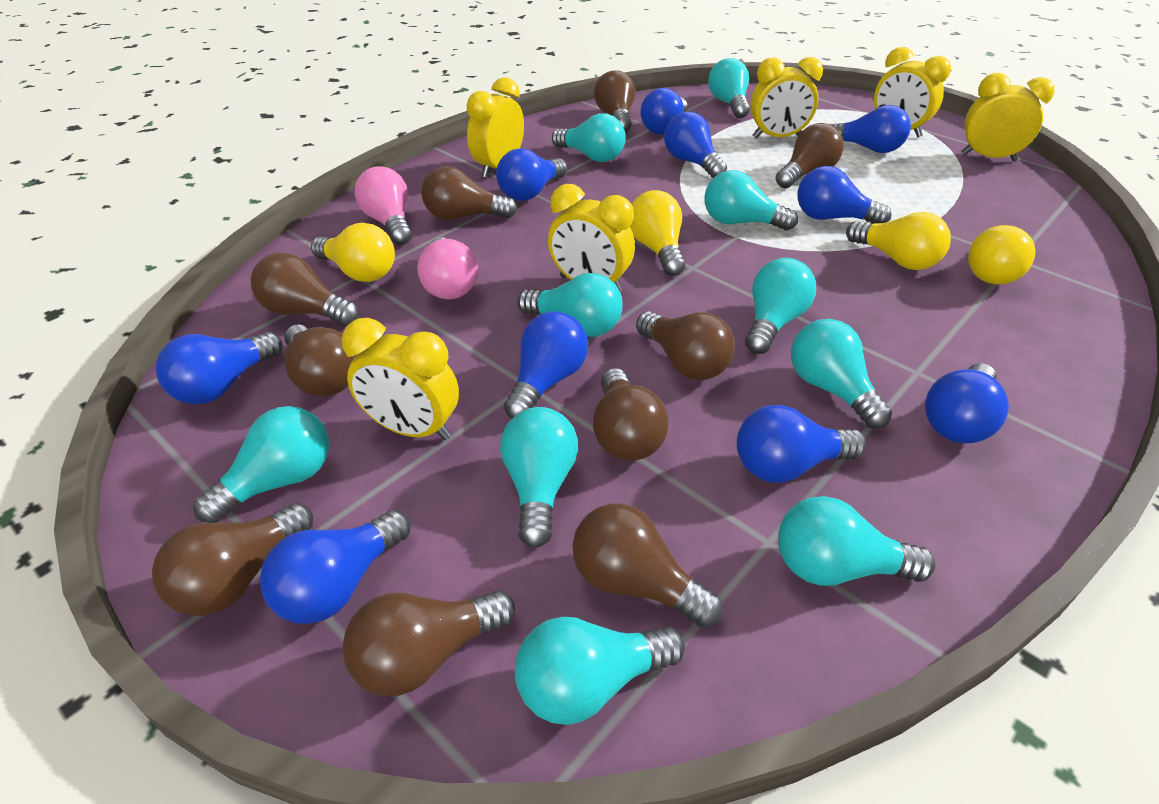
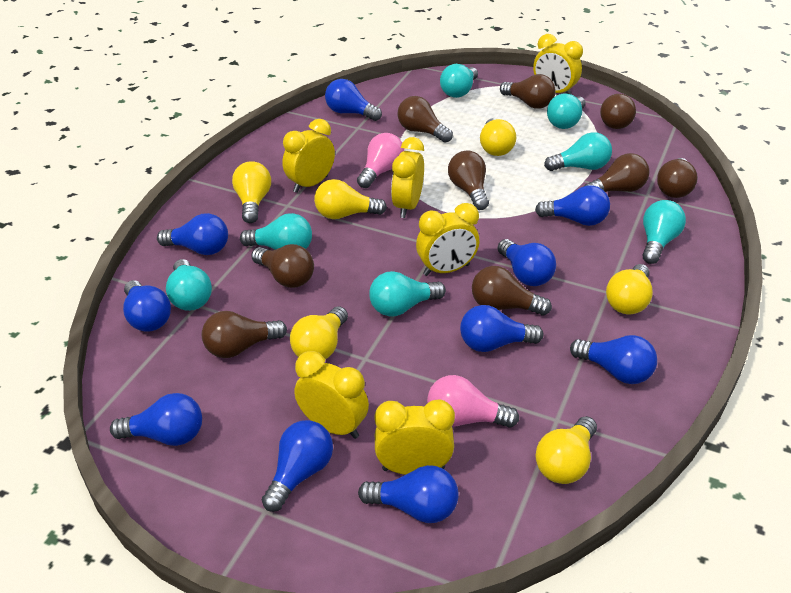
brown light bulb: 10 -> 9
turquoise light bulb: 10 -> 7
yellow light bulb: 4 -> 6

